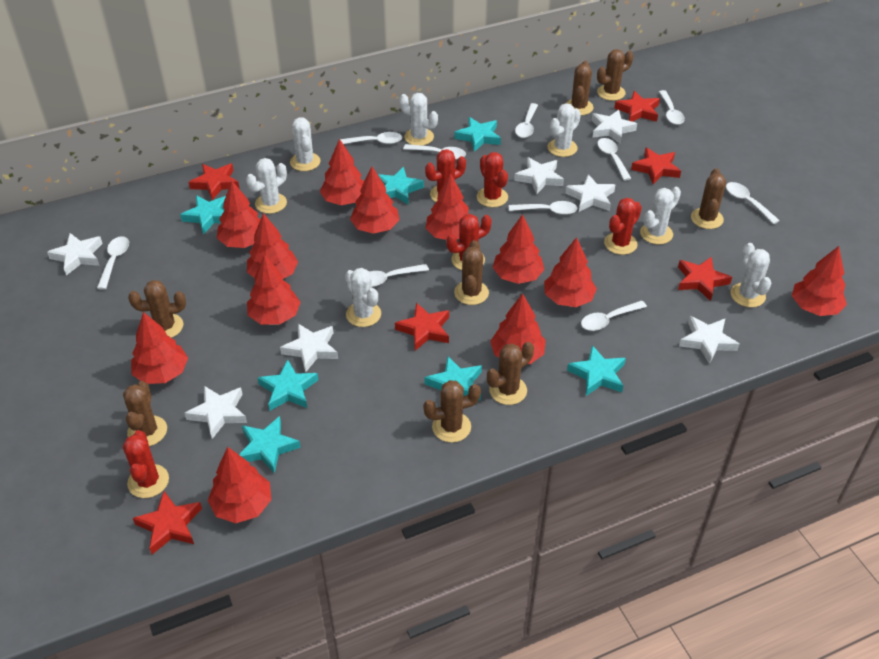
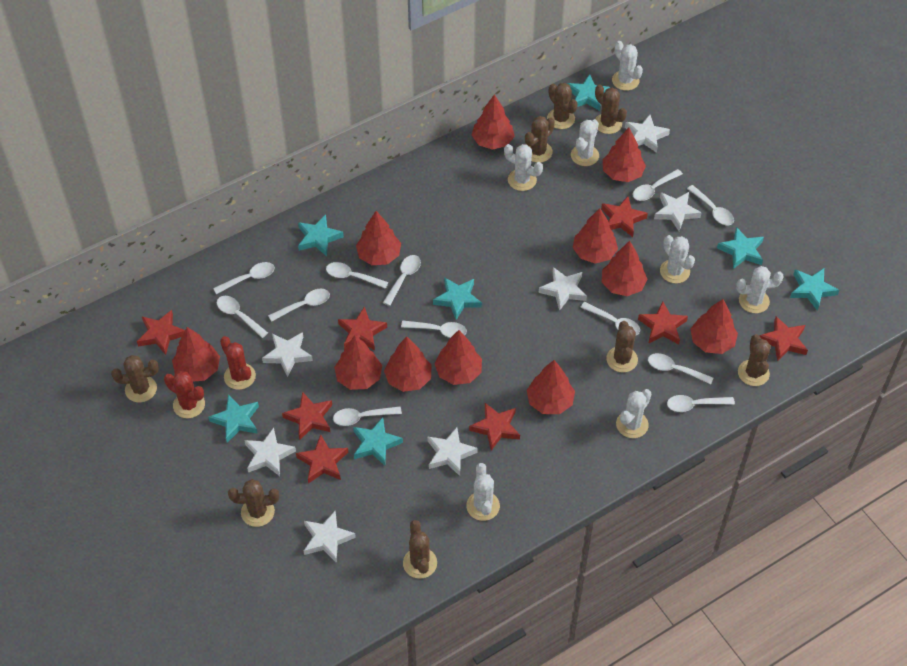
red cactus: 5 -> 2
red star: 6 -> 8
red tree: 12 -> 11
white spoon: 10 -> 12

